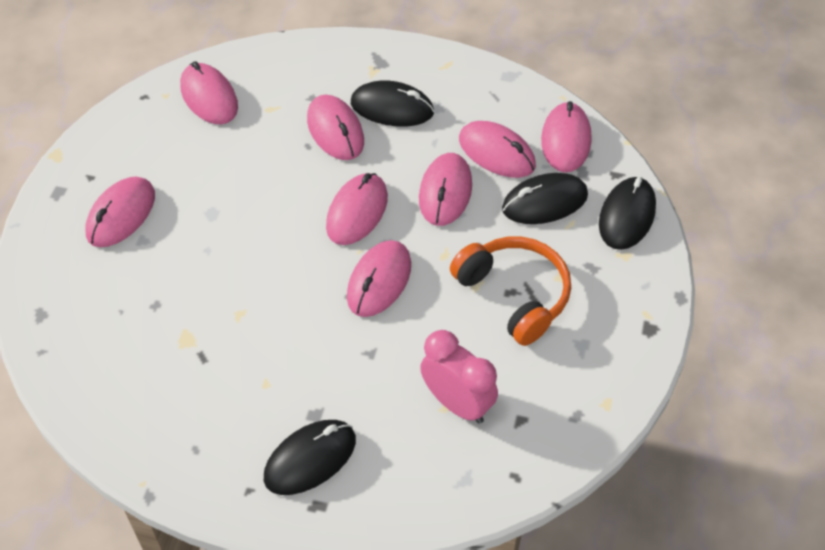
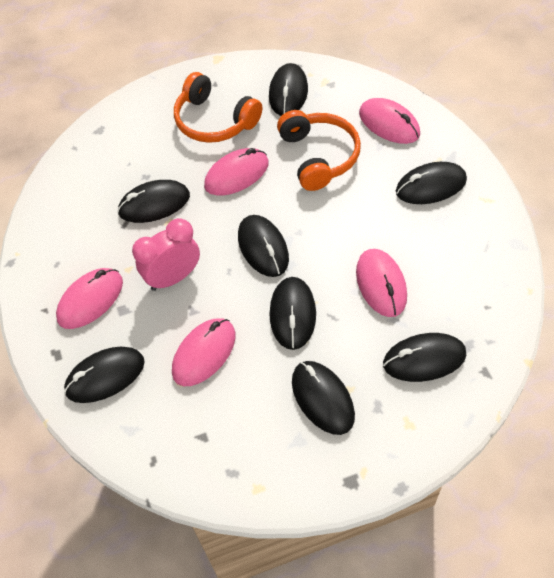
black mouse: 4 -> 8
orange headphones: 1 -> 2
pink mouse: 8 -> 5

